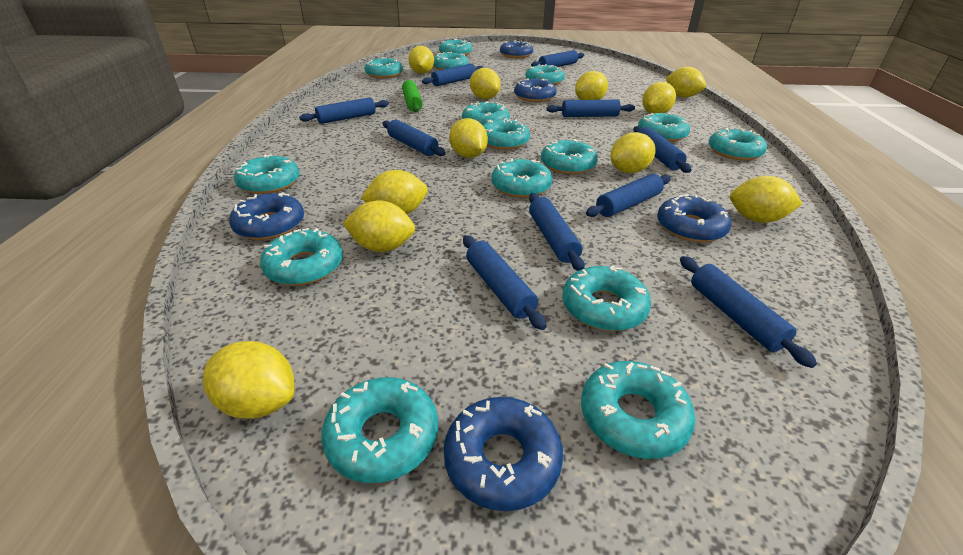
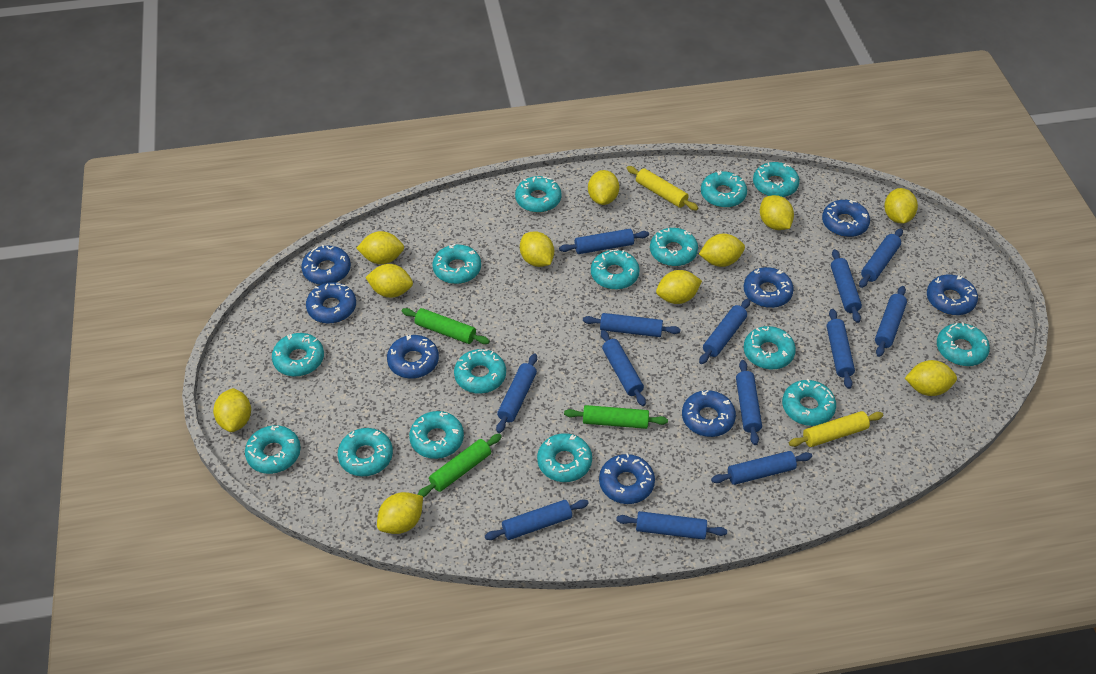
blue donut: 5 -> 8
blue rolling pin: 10 -> 13
green rolling pin: 1 -> 3
yellow rolling pin: 0 -> 2

